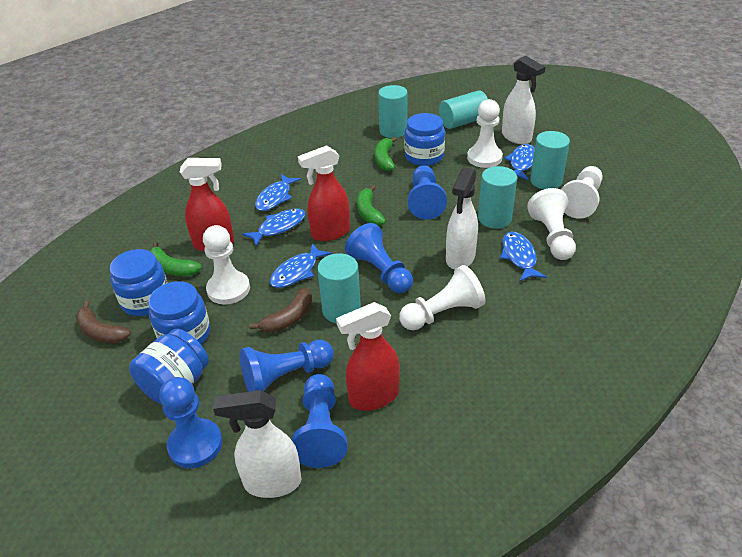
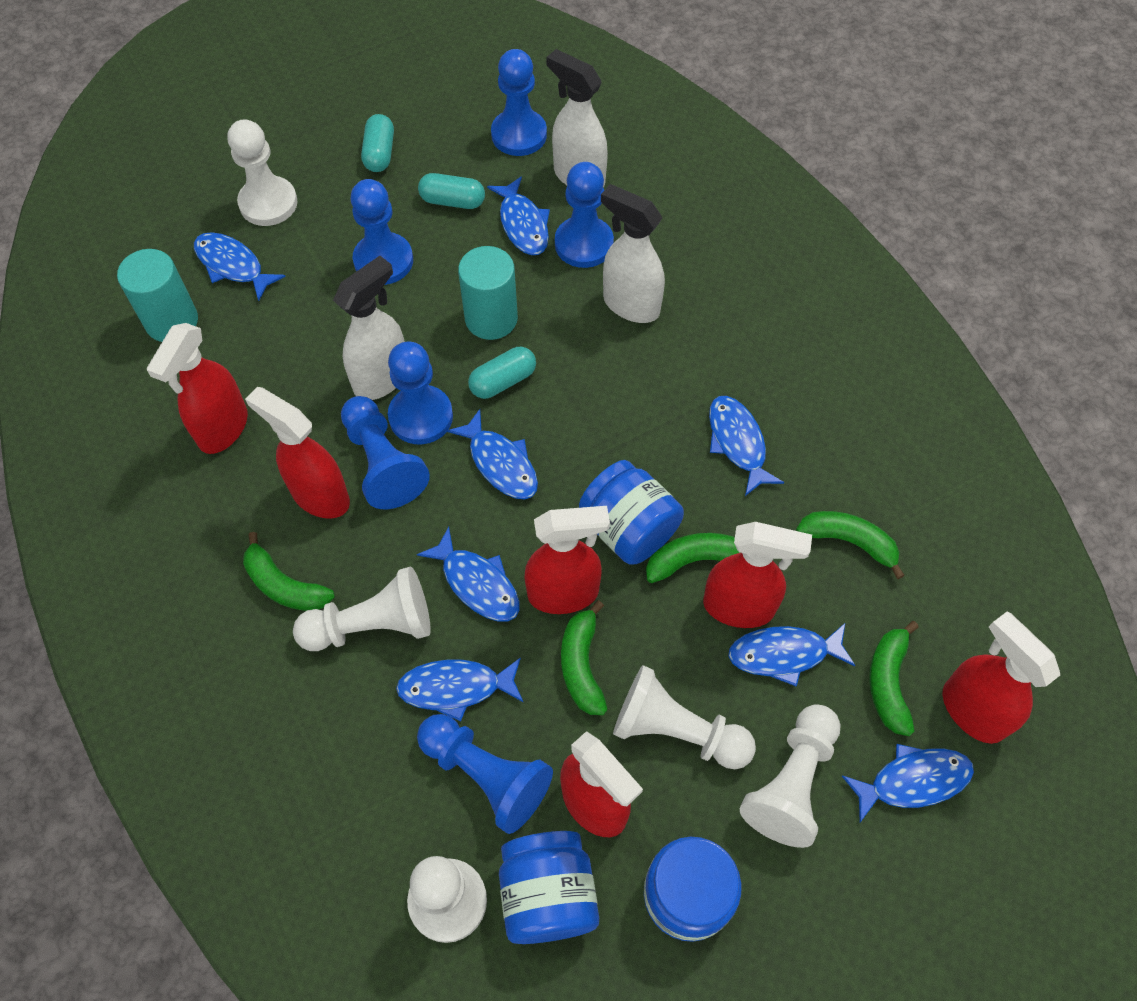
blue fish: 5 -> 8
blue jar: 4 -> 3
blue pawn: 5 -> 6
brown banana: 2 -> 0
green banana: 3 -> 5
red spray bottle: 3 -> 6
turquoise capsule: 0 -> 3
turquoise cylinder: 5 -> 2

